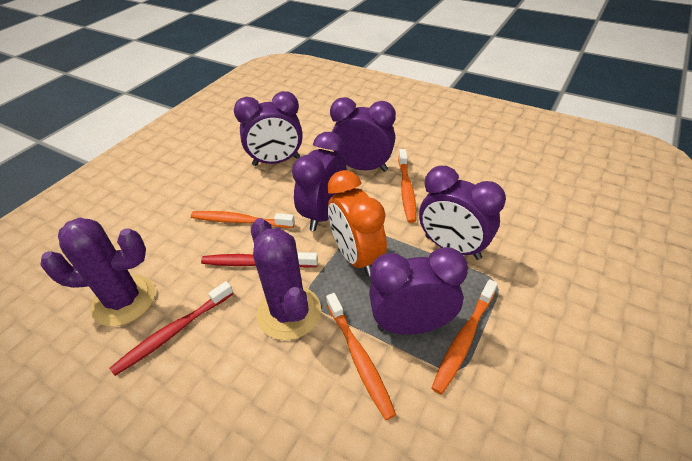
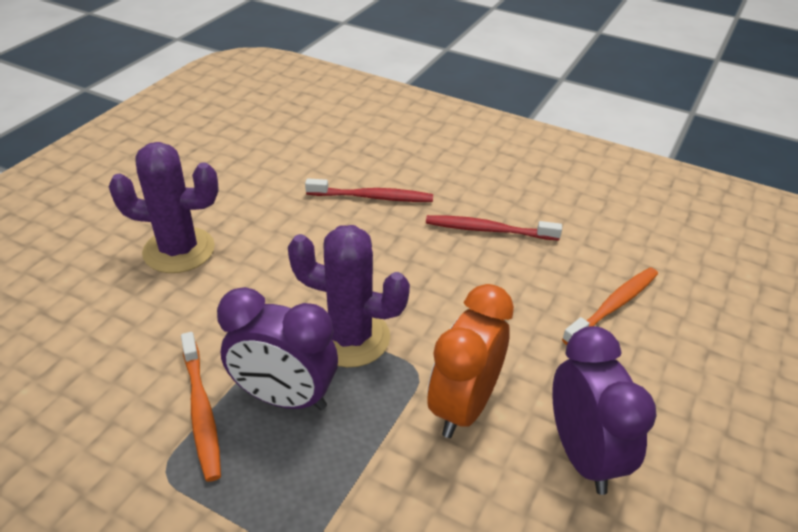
orange toothbrush: 4 -> 2
purple clock: 5 -> 2

